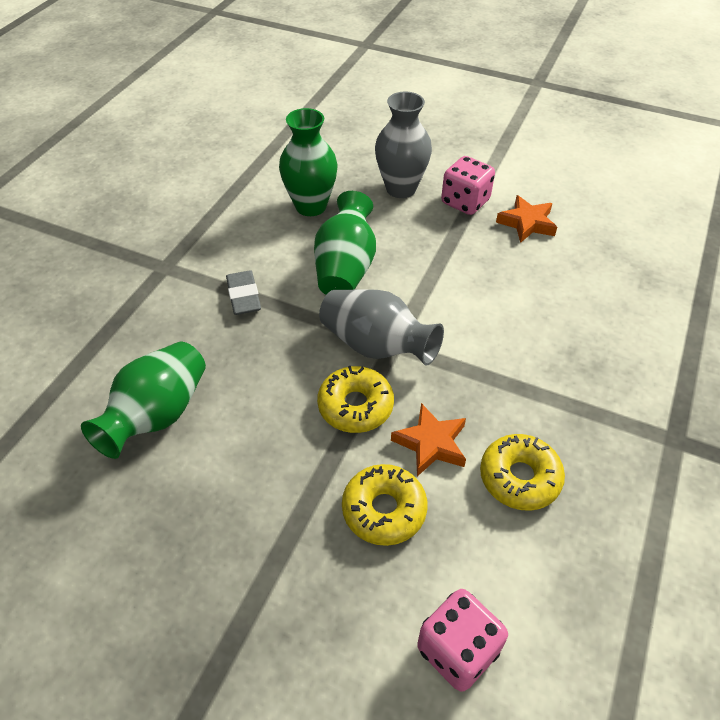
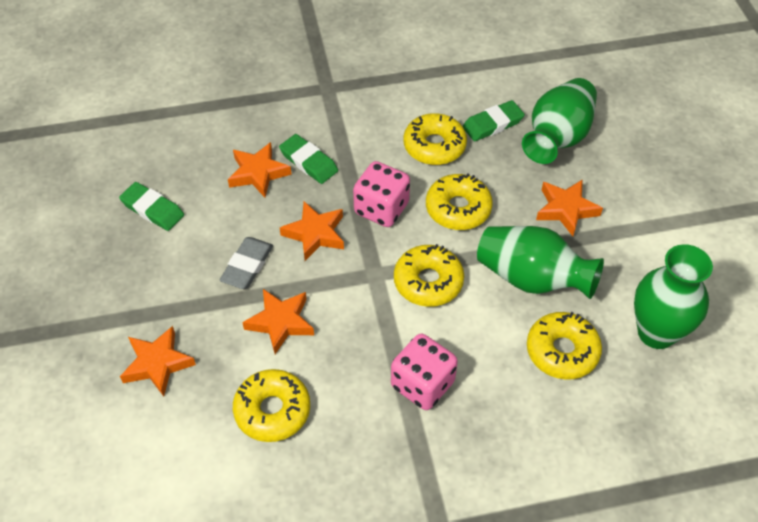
green eraser: 0 -> 3
grey vase: 2 -> 0
orange star: 2 -> 5
yellow donut: 3 -> 5

